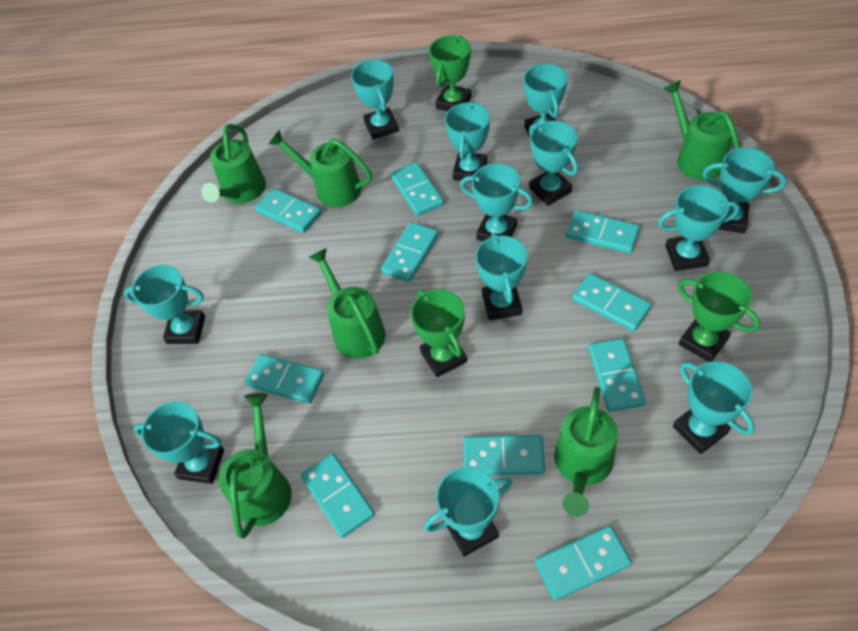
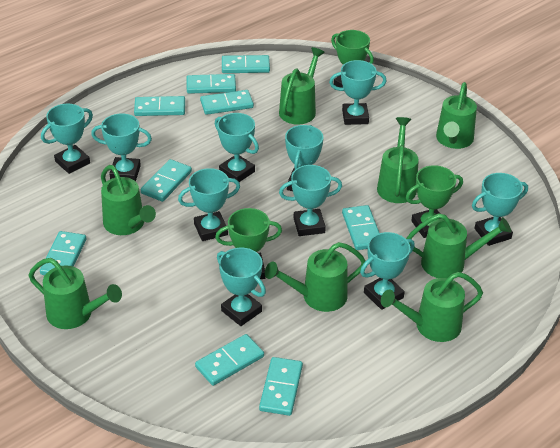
green watering can: 6 -> 8
turquoise domino: 10 -> 9
turquoise trophy: 12 -> 10

